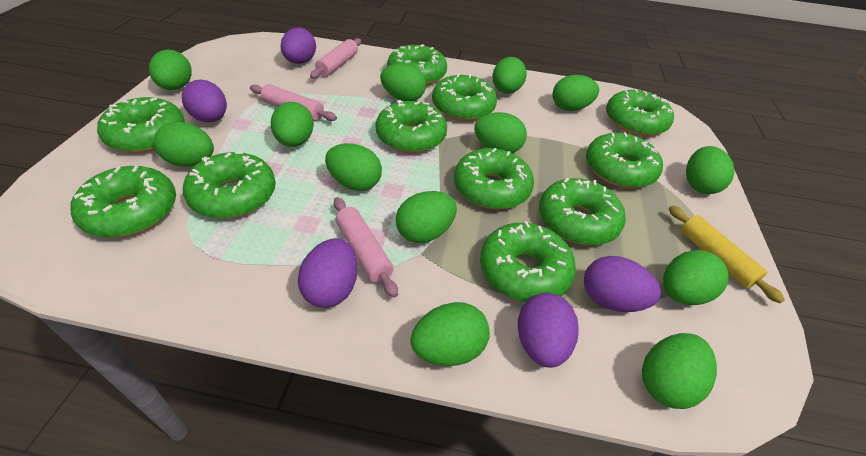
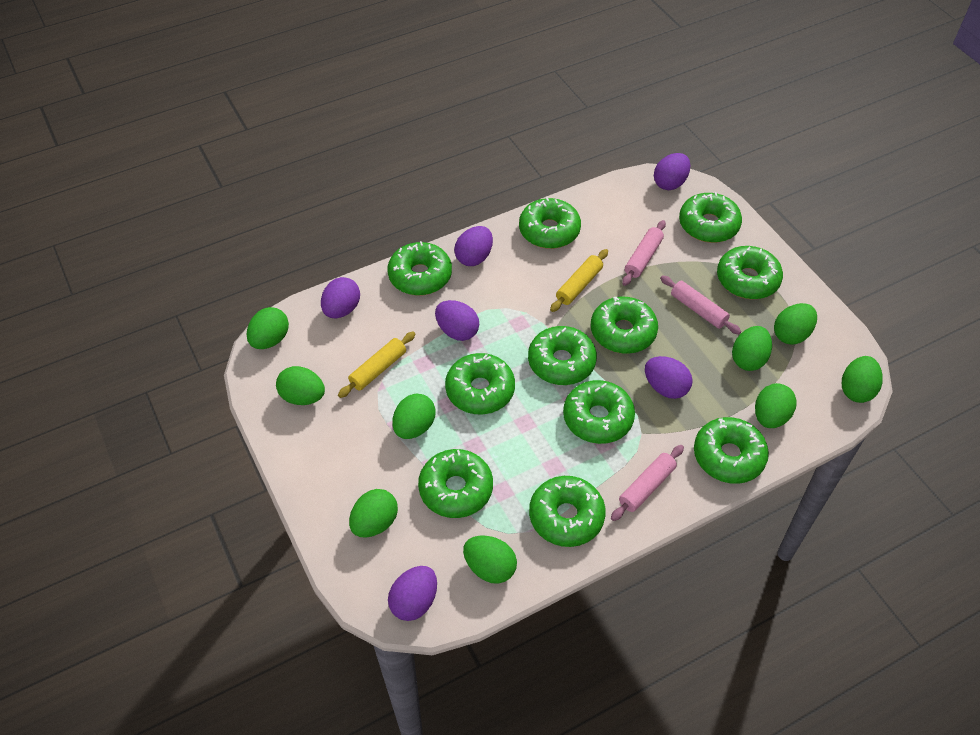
green egg: 13 -> 9
purple egg: 5 -> 6
yellow rolling pin: 1 -> 2

